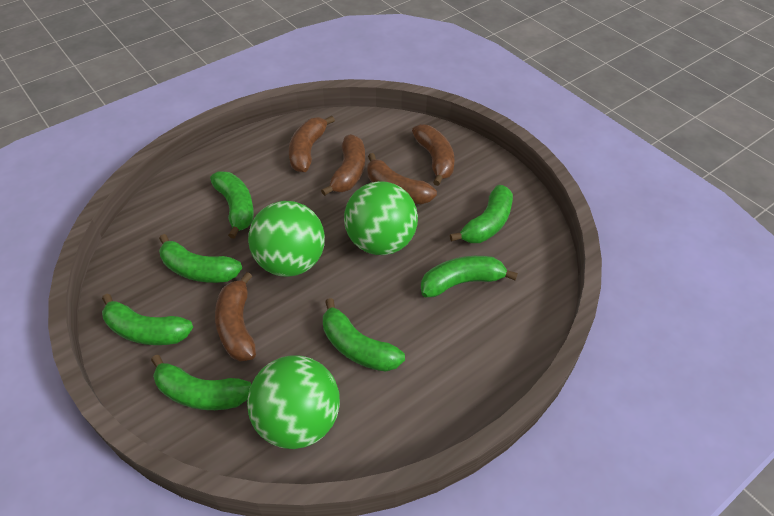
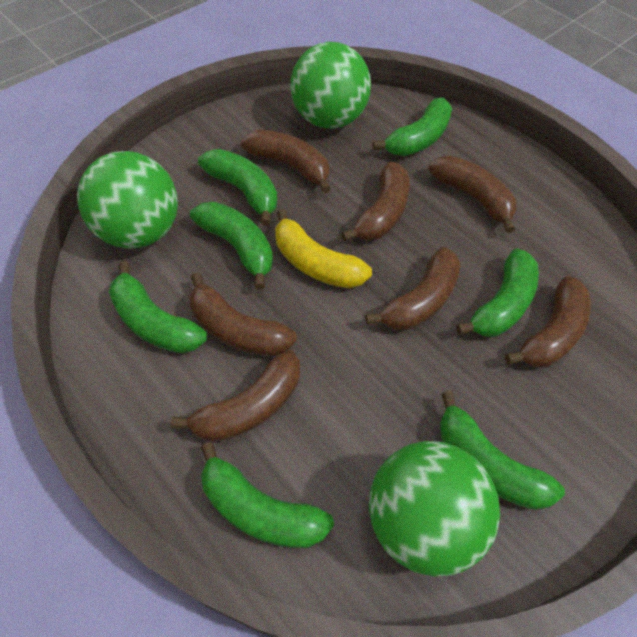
brown banana: 5 -> 7
yellow banana: 0 -> 1

